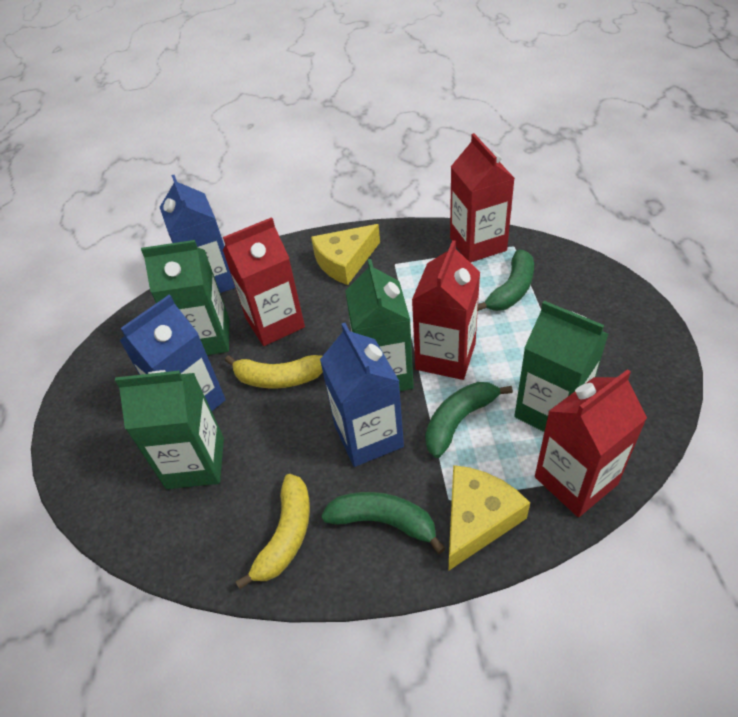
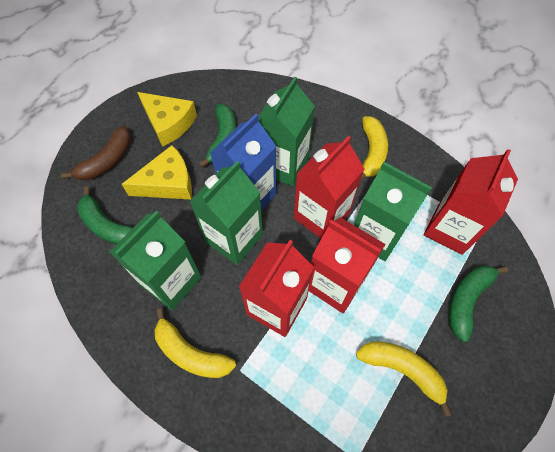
blue carton: 3 -> 1
brown banana: 0 -> 1
yellow banana: 2 -> 3

